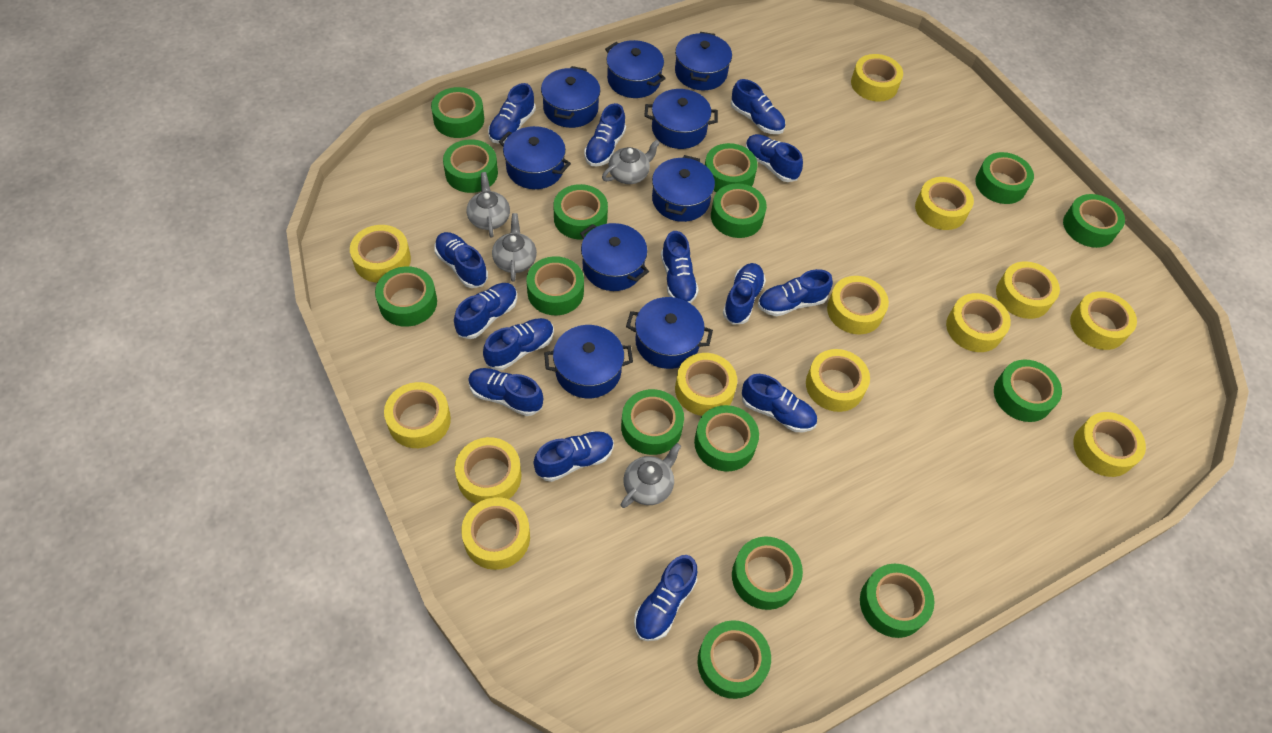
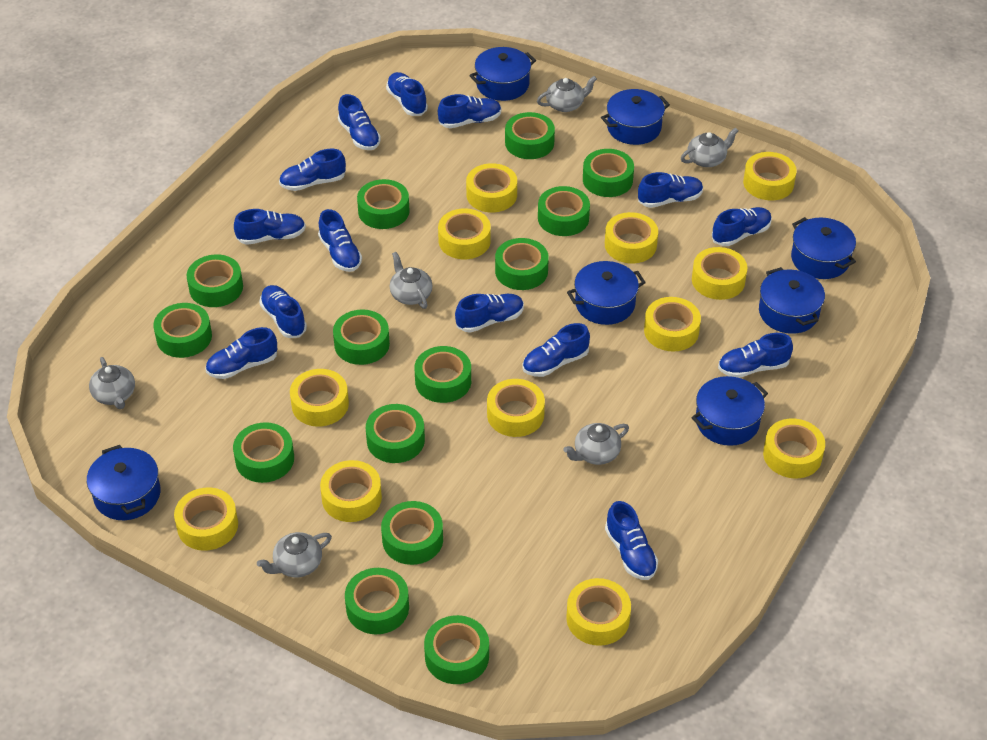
blue pot: 9 -> 7
green tape: 15 -> 14
grey teapot: 4 -> 6
yellow tape: 13 -> 12

